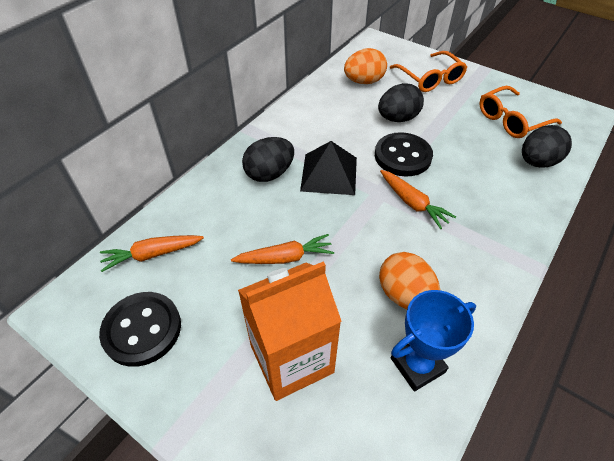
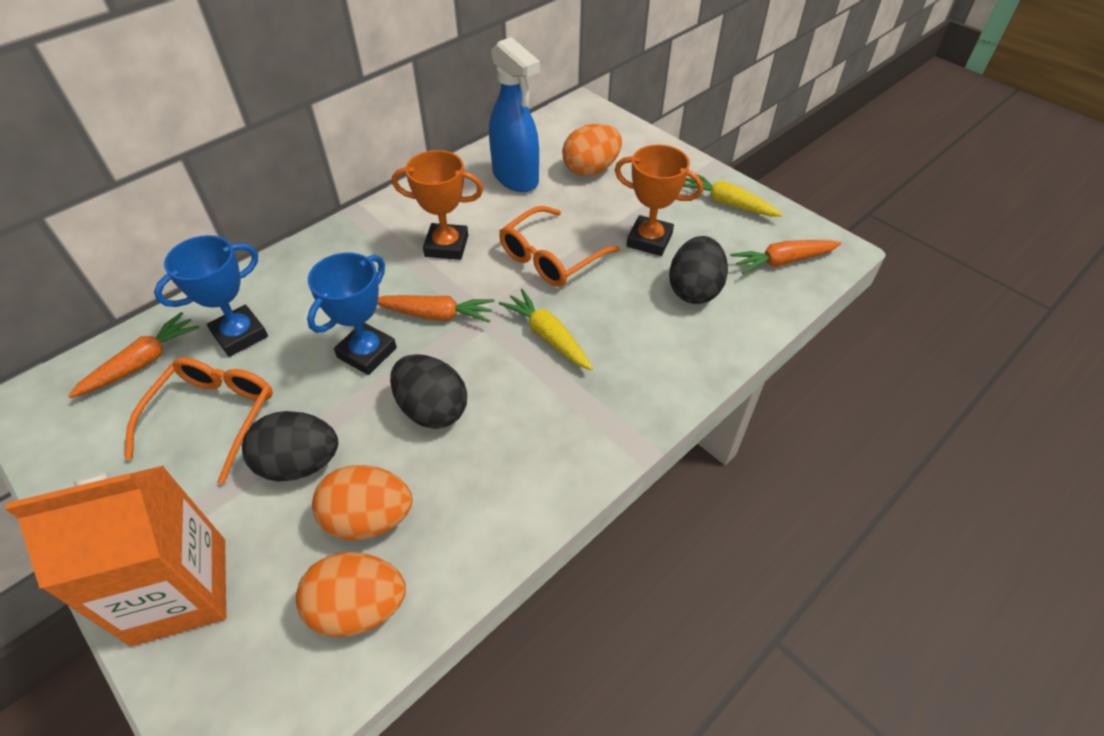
black button: 2 -> 0
black pyramid: 1 -> 0
blue spray bottle: 0 -> 1
blue trophy: 1 -> 2
orange egg: 2 -> 3
orange trophy: 0 -> 2
yellow carrot: 0 -> 2

